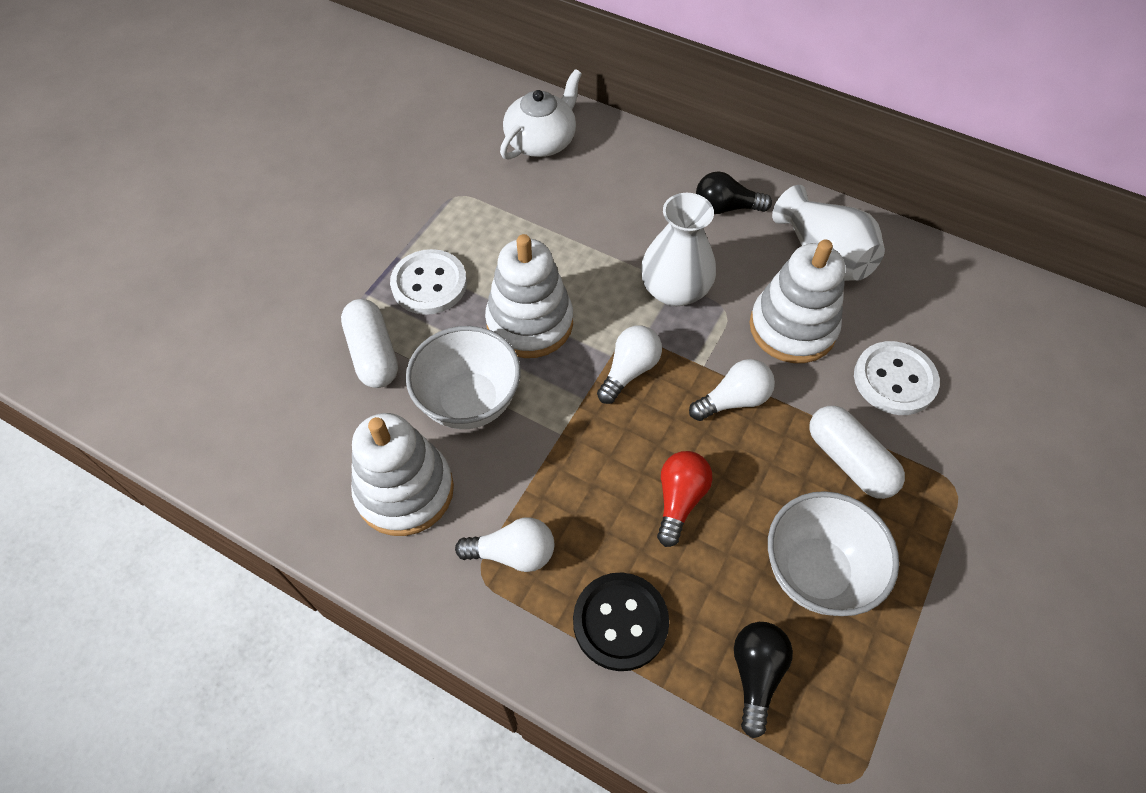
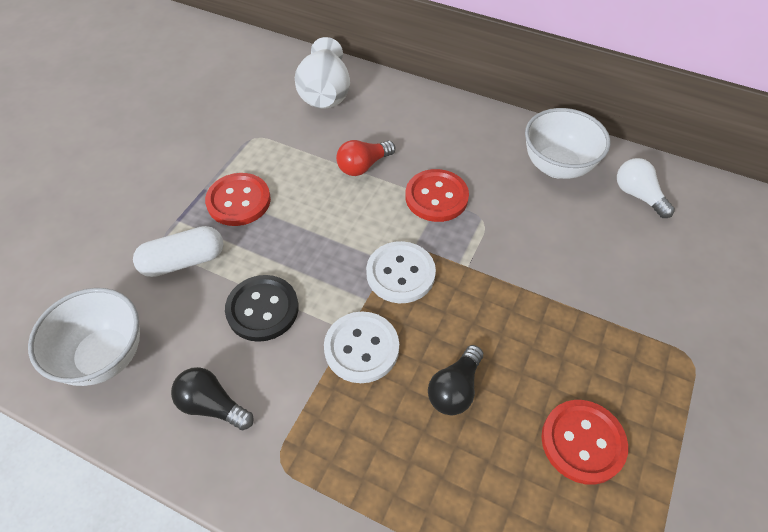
red button: 0 -> 3
white capsule: 2 -> 1
white light bulb: 3 -> 1
white stacking toy: 3 -> 0
white teapot: 1 -> 0
white vase: 2 -> 1

